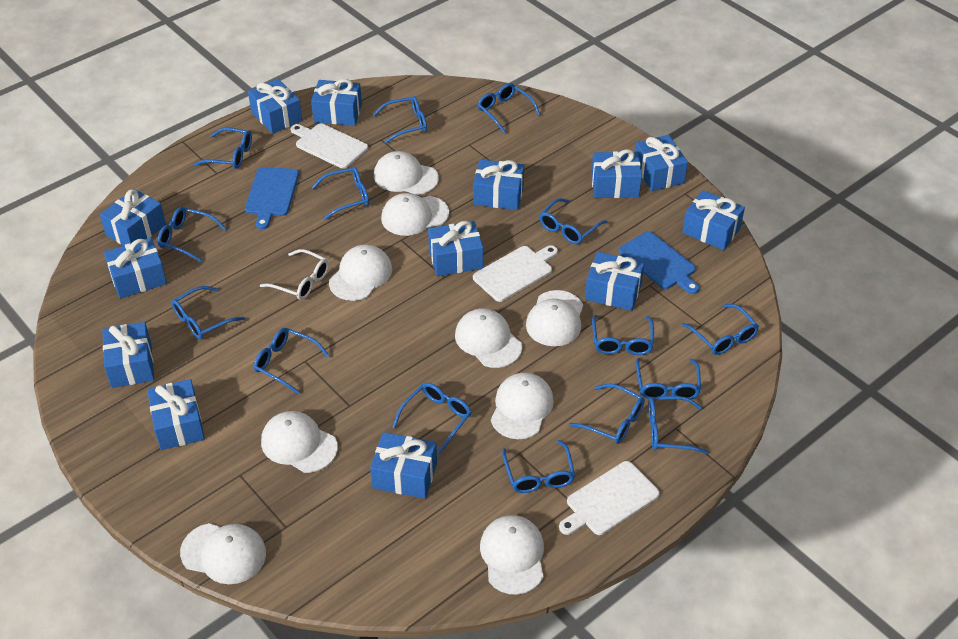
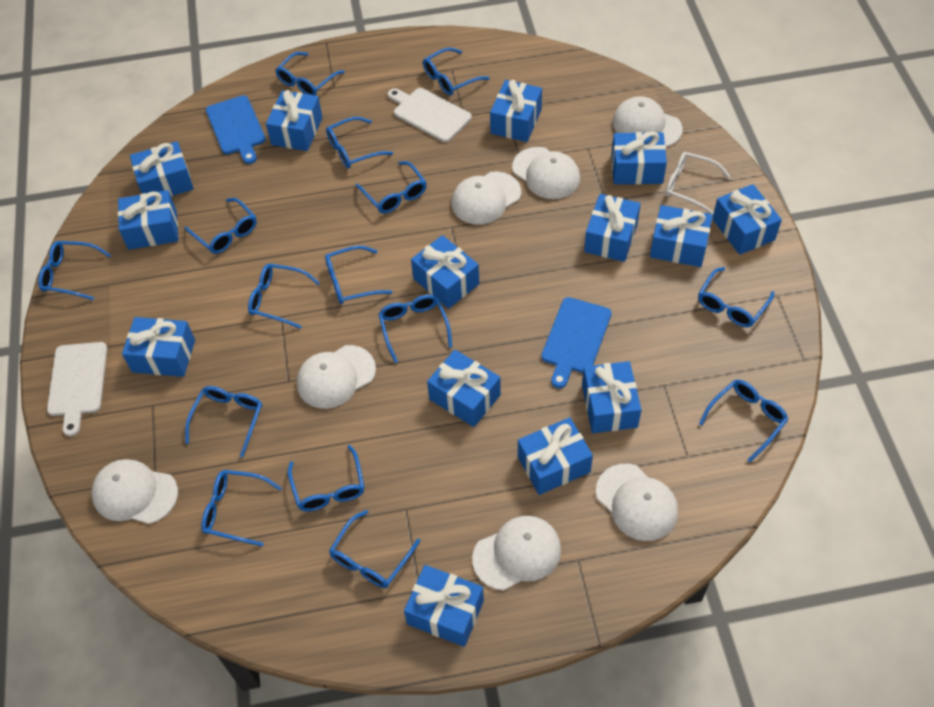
blue gift: 13 -> 14
white cap: 9 -> 7
white cutting board: 3 -> 2

